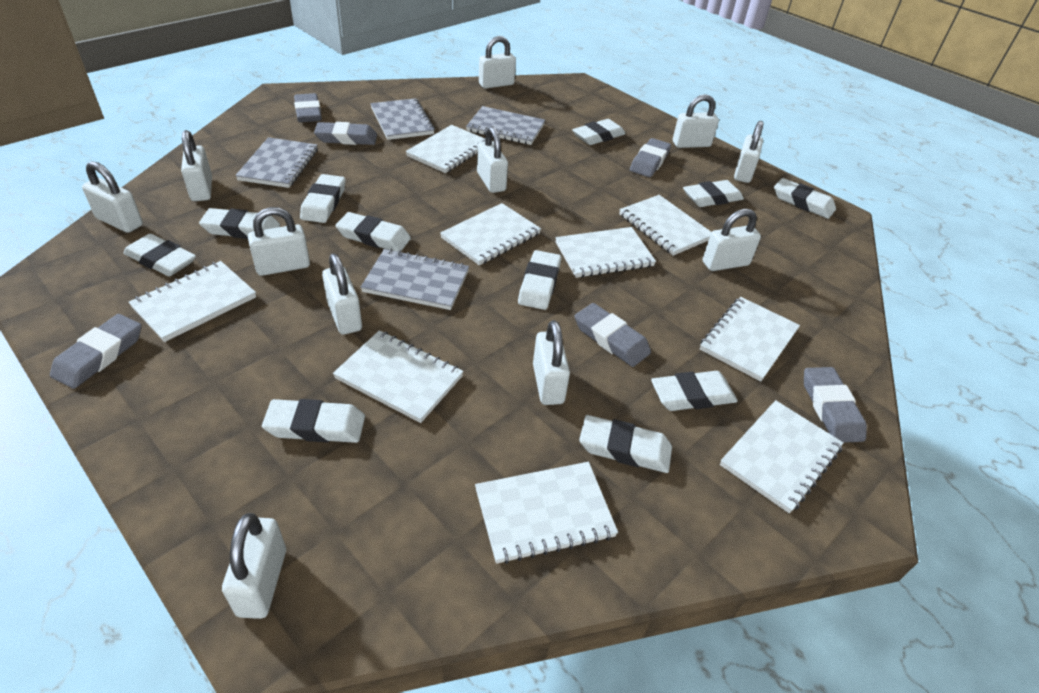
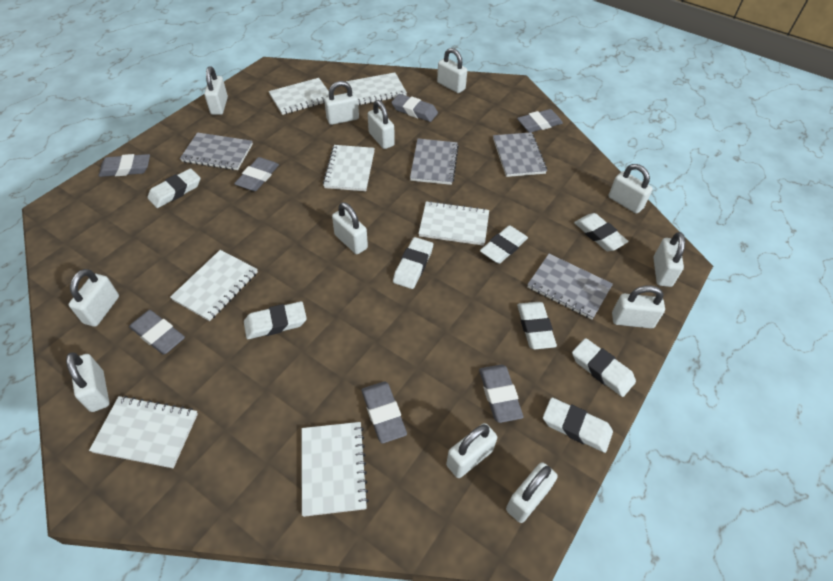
grey eraser: 6 -> 7
white eraser: 11 -> 8
white notebook: 9 -> 7
white padlock: 11 -> 12

